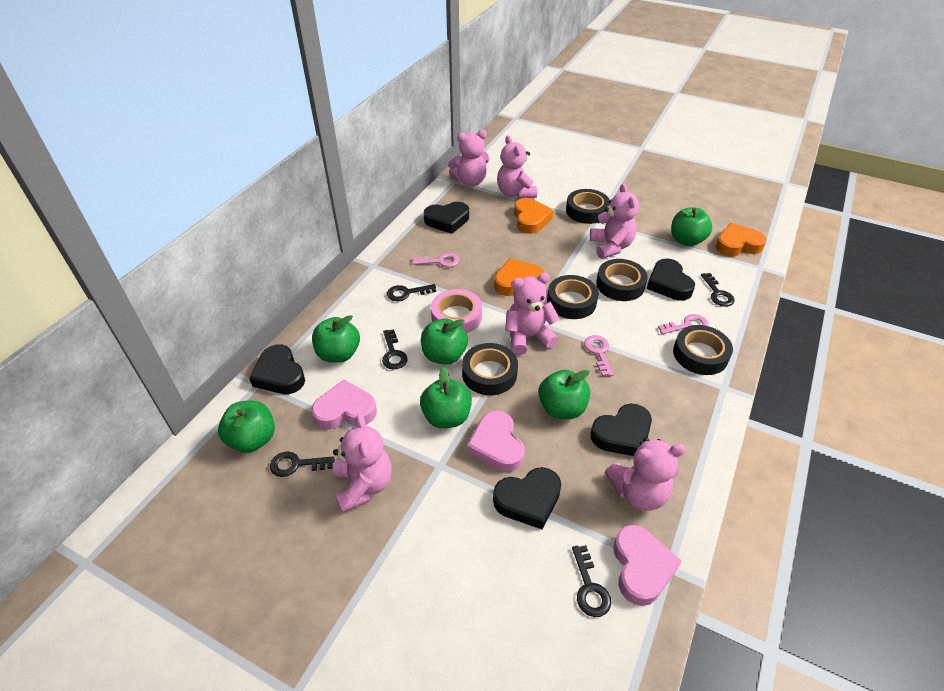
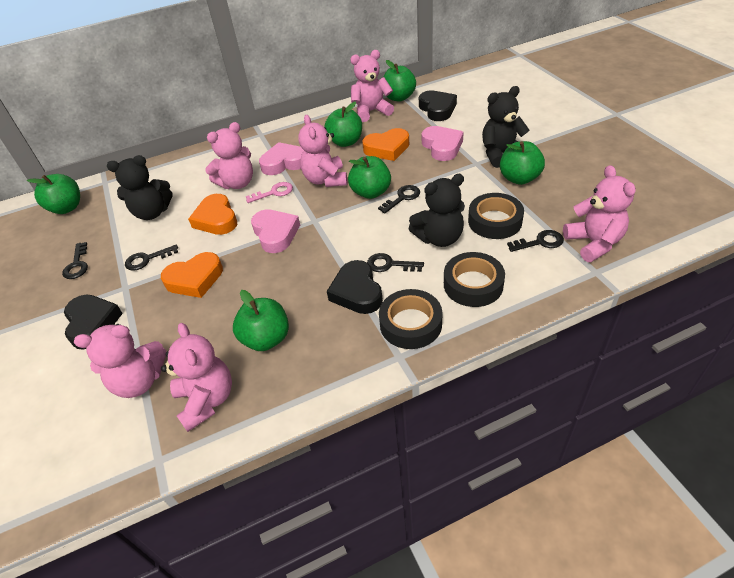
black heart: 5 -> 3
black tape: 5 -> 3
black teddy bear: 0 -> 3
pink key: 3 -> 1
pink tape: 1 -> 0

